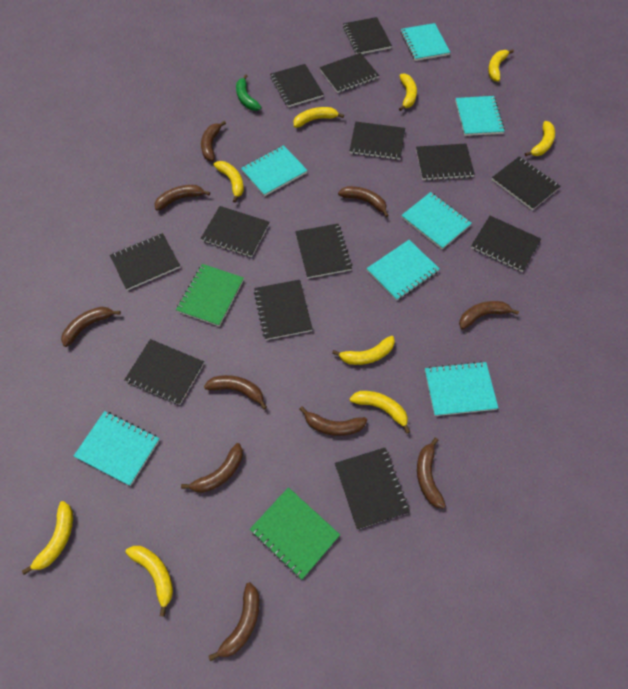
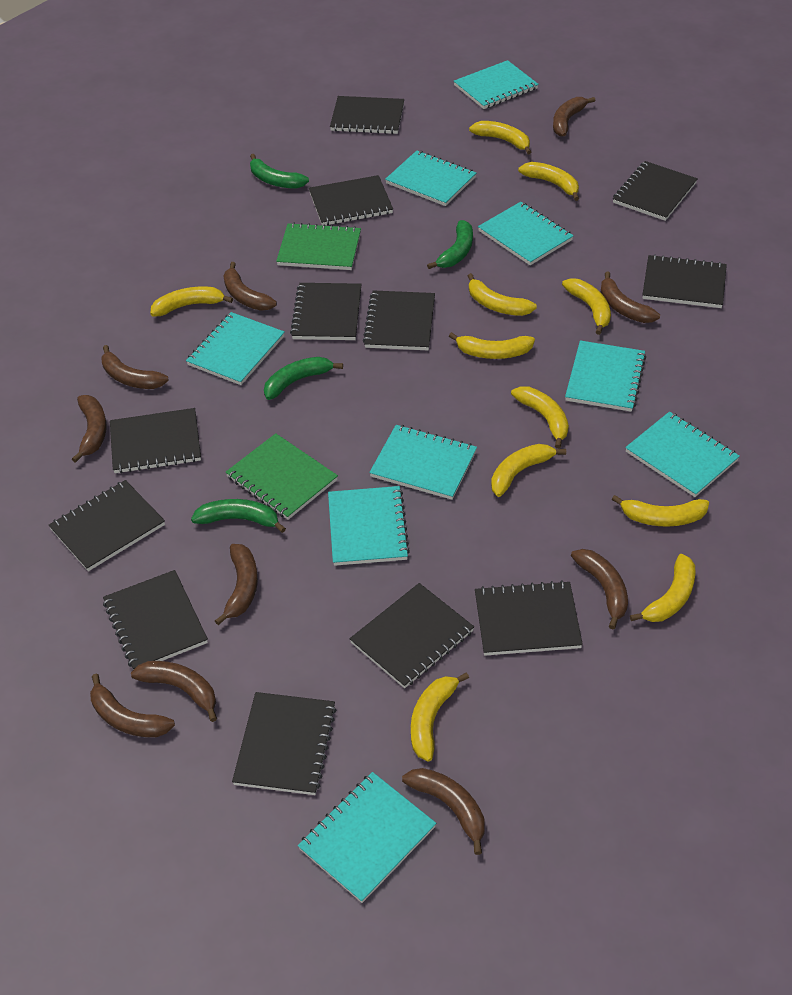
black notebook: 13 -> 12
green banana: 1 -> 4
turquoise notebook: 7 -> 9
yellow banana: 9 -> 11

